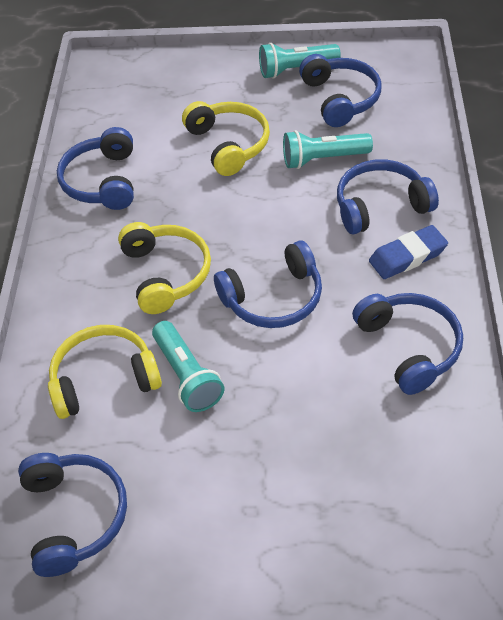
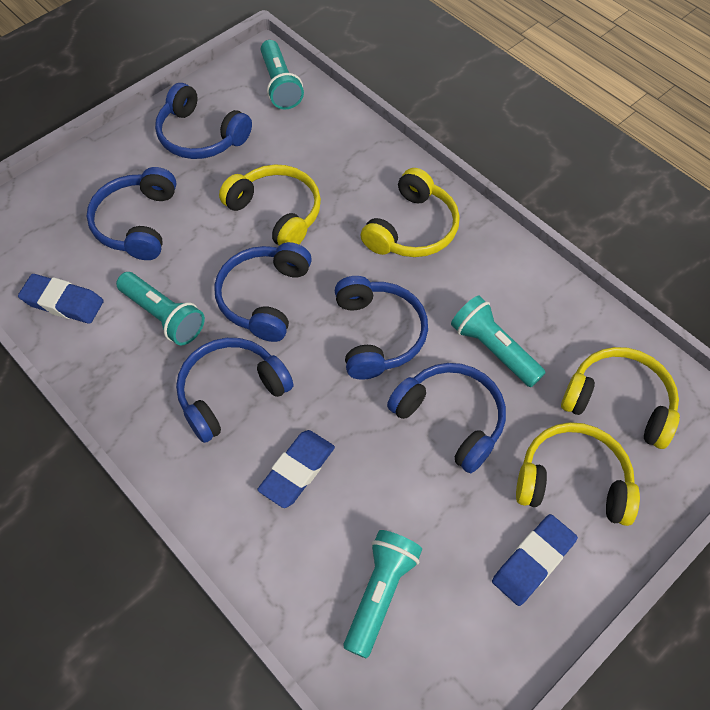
blue eraser: 1 -> 3
turquoise flashlight: 3 -> 4
yellow headphones: 3 -> 4

